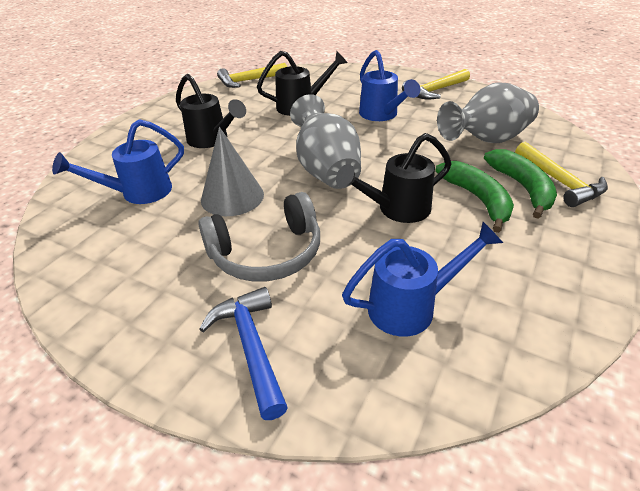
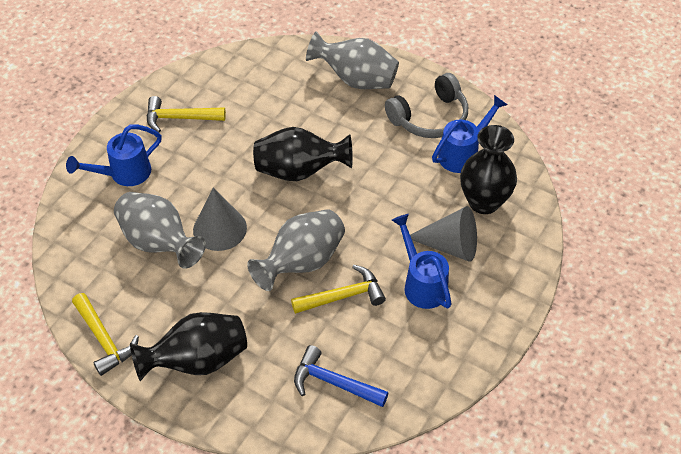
black vase: 0 -> 3
black watering can: 3 -> 0
green banana: 2 -> 0
grey cone: 1 -> 2
grey vase: 2 -> 3

